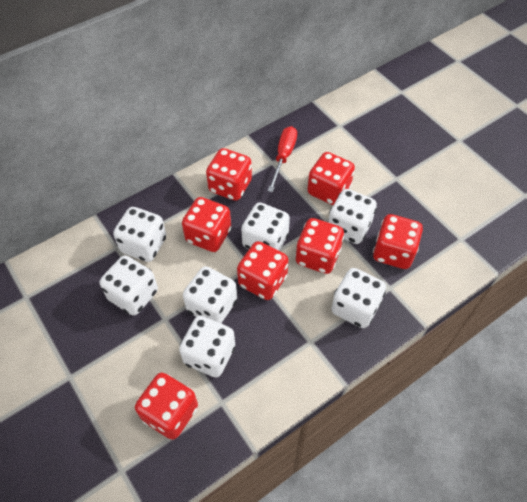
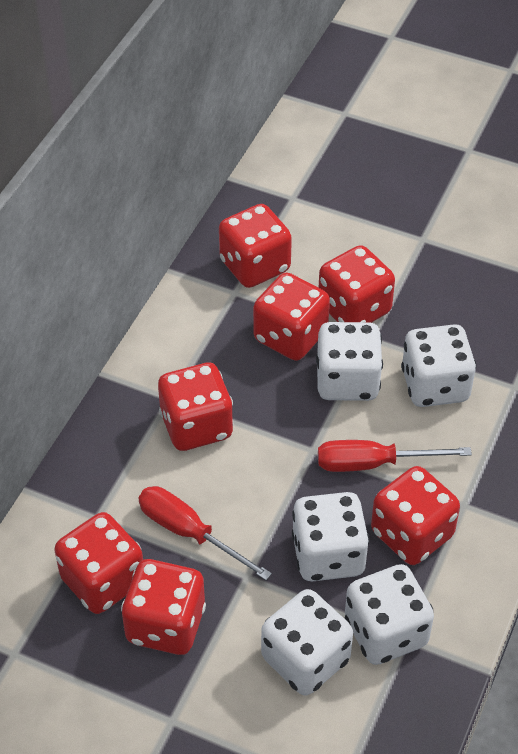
red screwdriver: 1 -> 2
white dice: 7 -> 5

